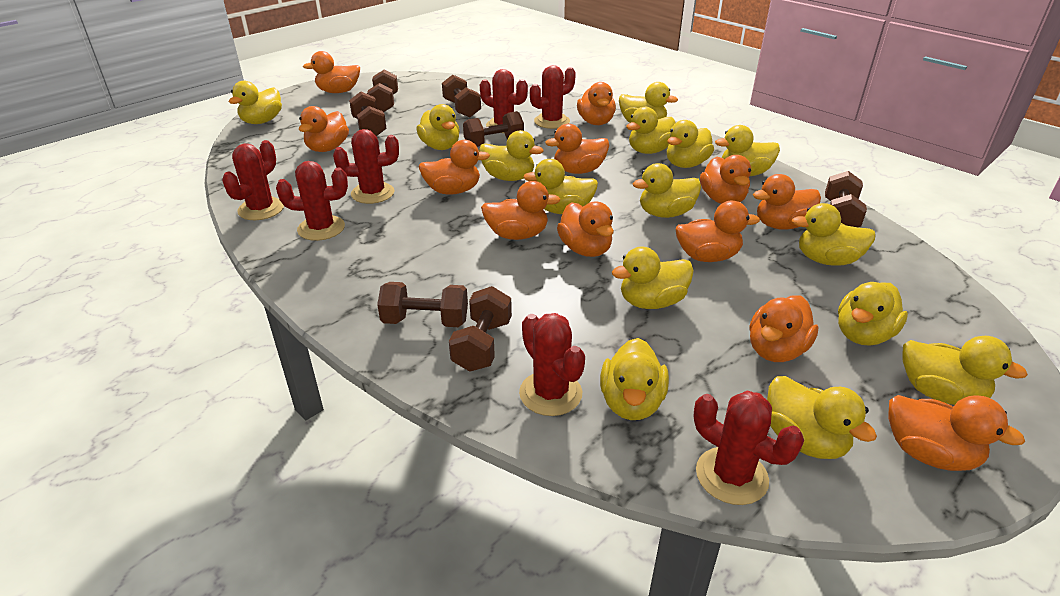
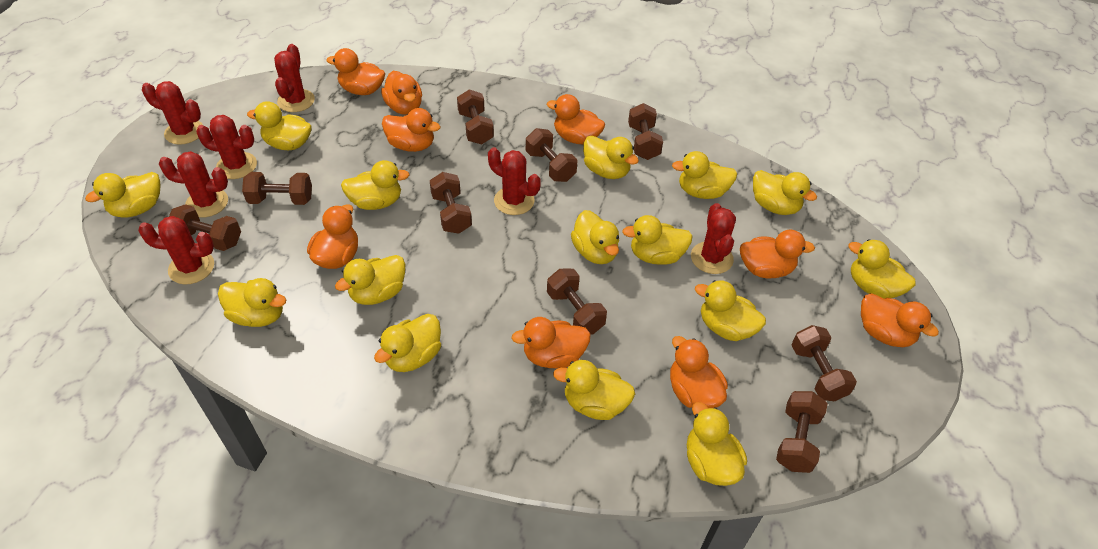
brown dumbbell: 7 -> 9
orange duck: 12 -> 9

